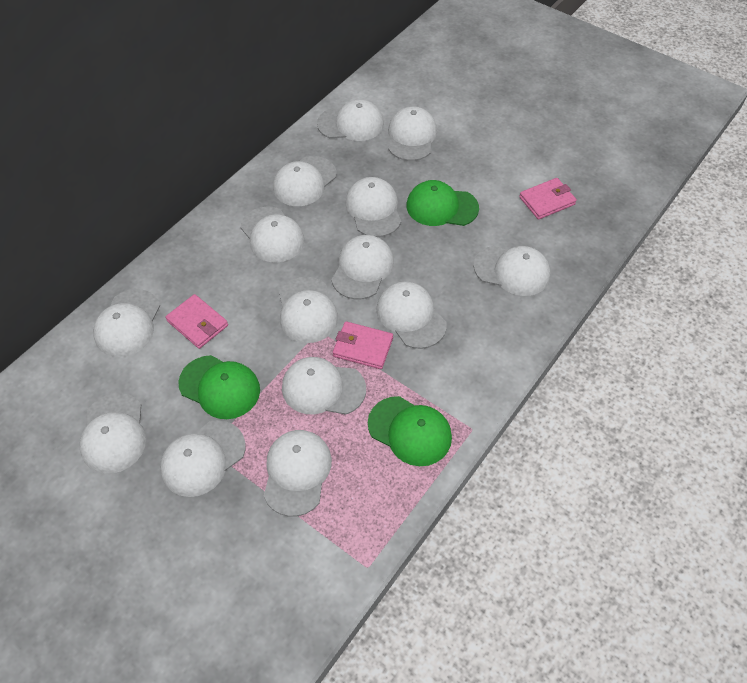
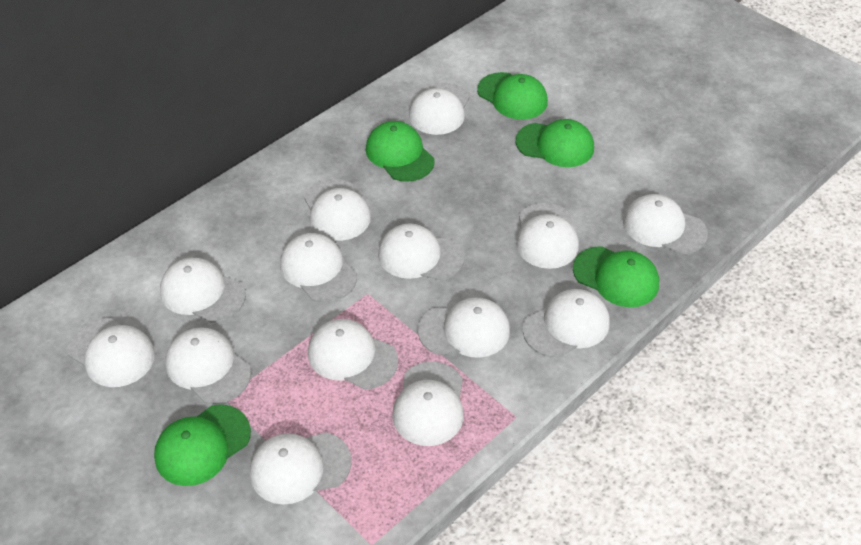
green cap: 3 -> 5
pink wallet: 3 -> 0

